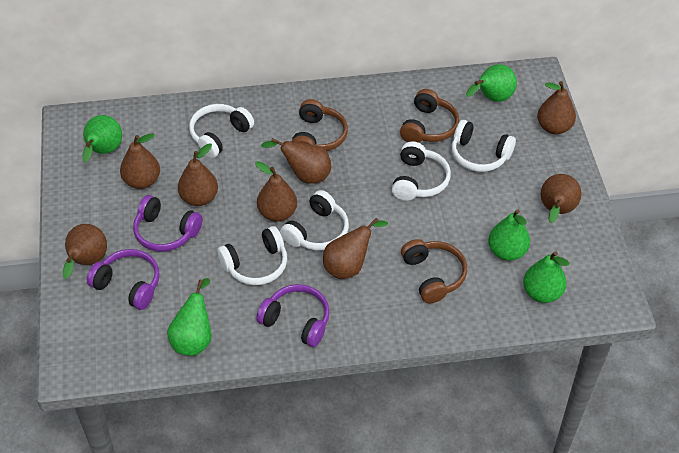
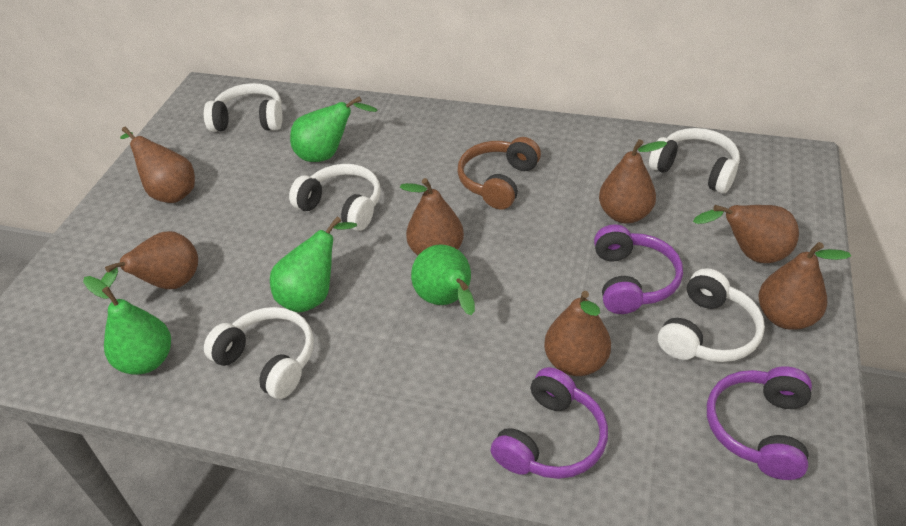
brown headphones: 3 -> 1
brown pear: 8 -> 7
green pear: 5 -> 4

